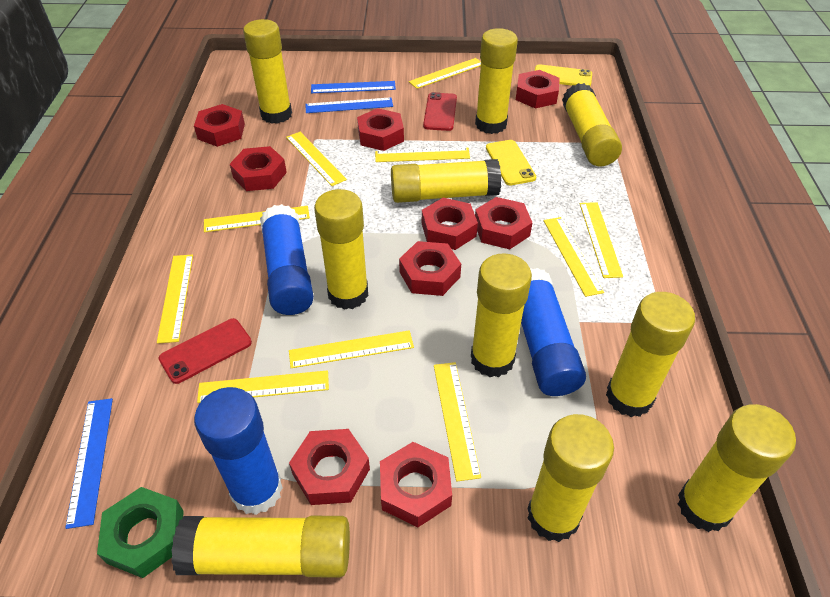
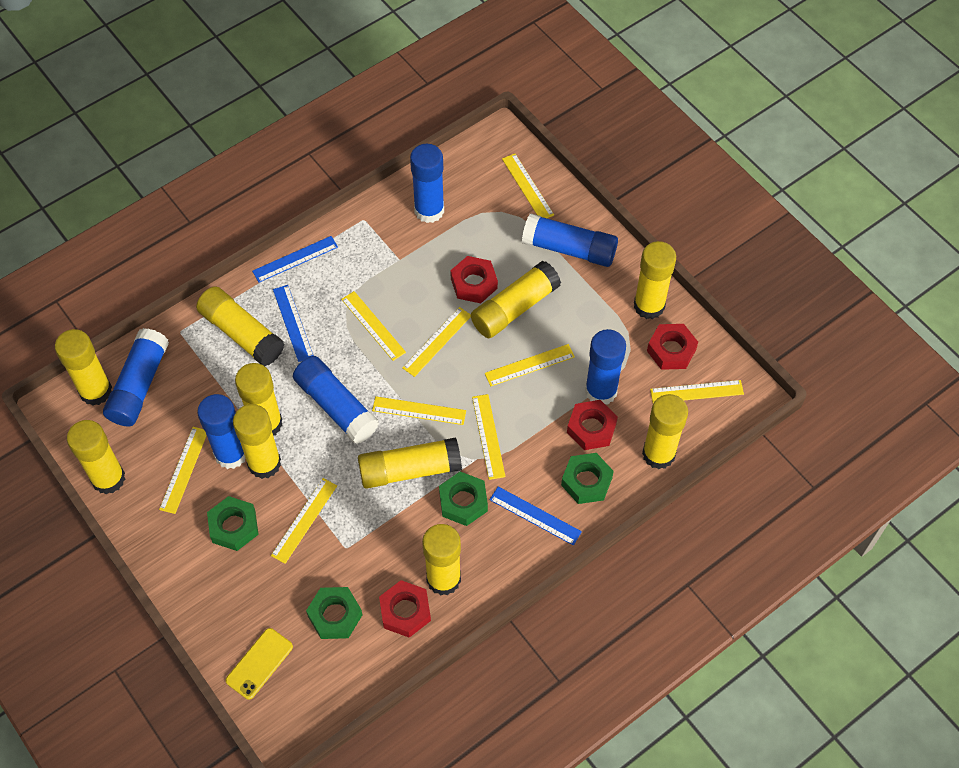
blue glue stick: 3 -> 6
green nut: 1 -> 4
red nut: 9 -> 4
red phone: 2 -> 0
yellow phone: 2 -> 1
yellow ruler: 10 -> 9

